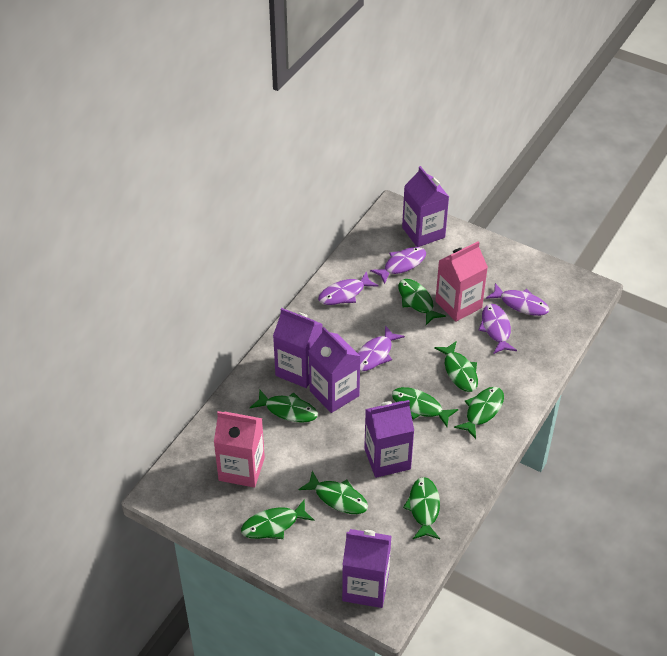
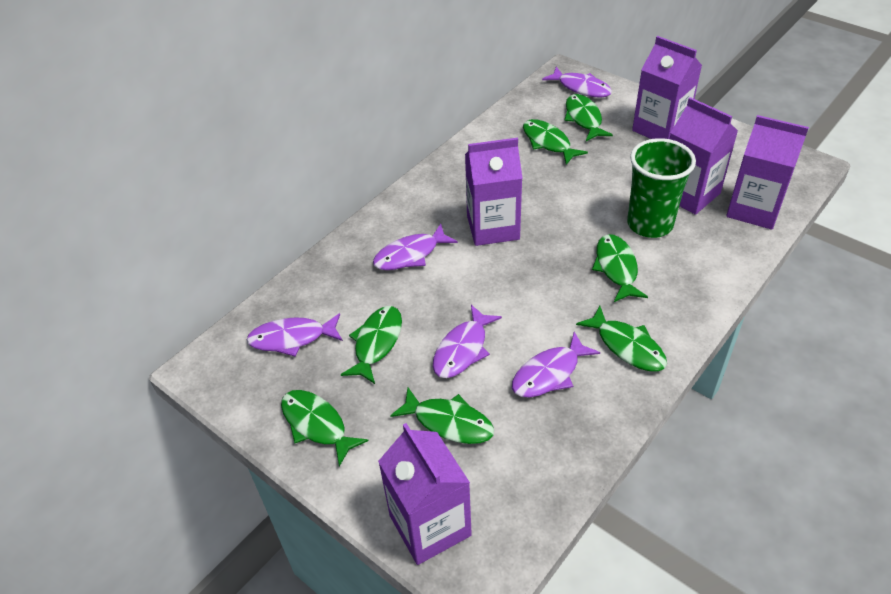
green cup: 0 -> 1
green fish: 8 -> 7
pink carton: 2 -> 0

